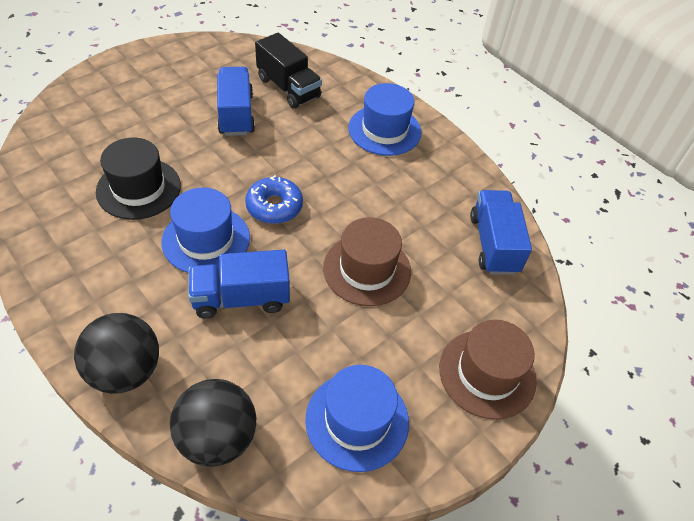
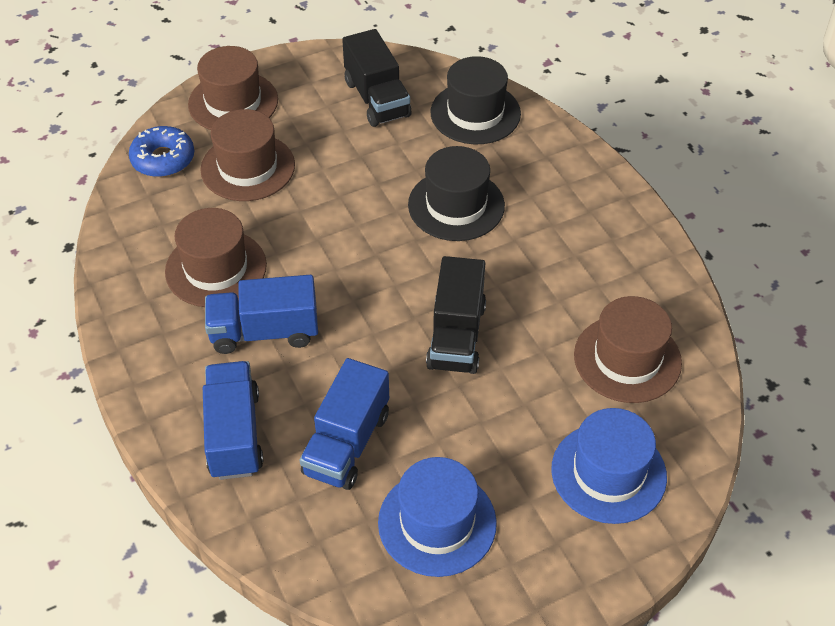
black ball: 2 -> 0
black hat: 1 -> 2
black truck: 1 -> 2
blue hat: 3 -> 2
brown hat: 2 -> 4

